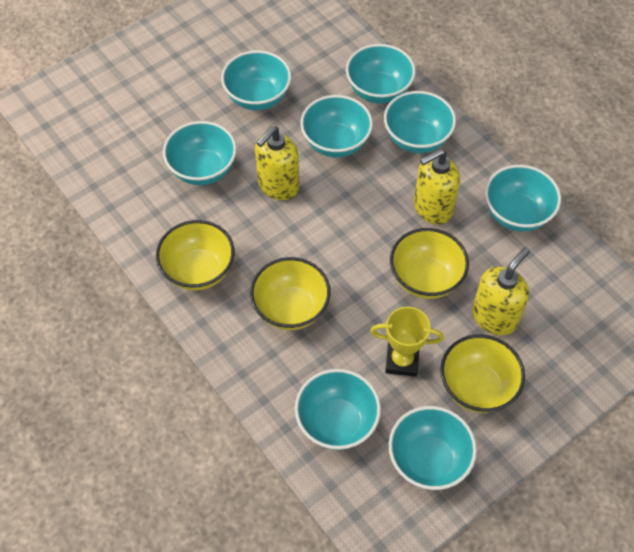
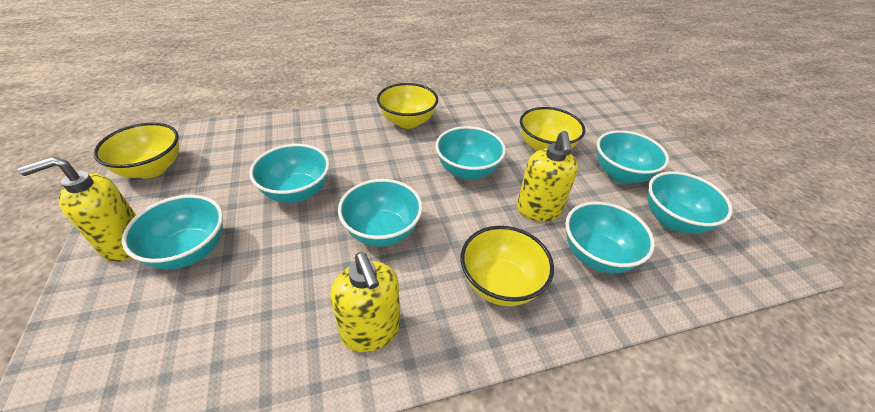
turquoise bowl: 8 -> 7
yellow trophy: 1 -> 0

